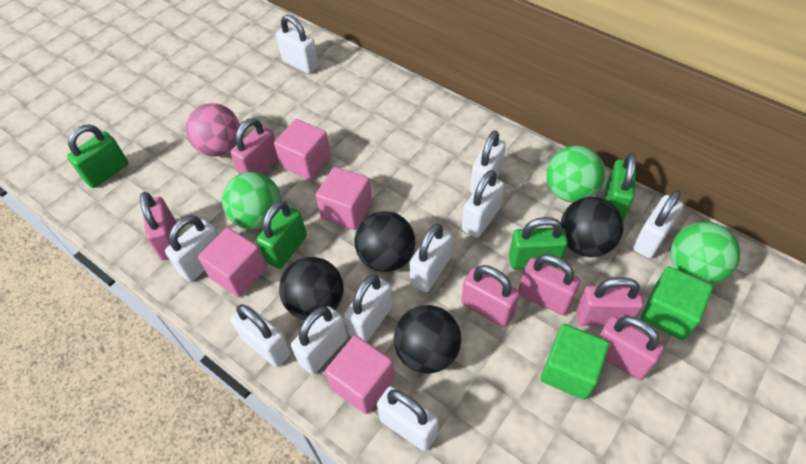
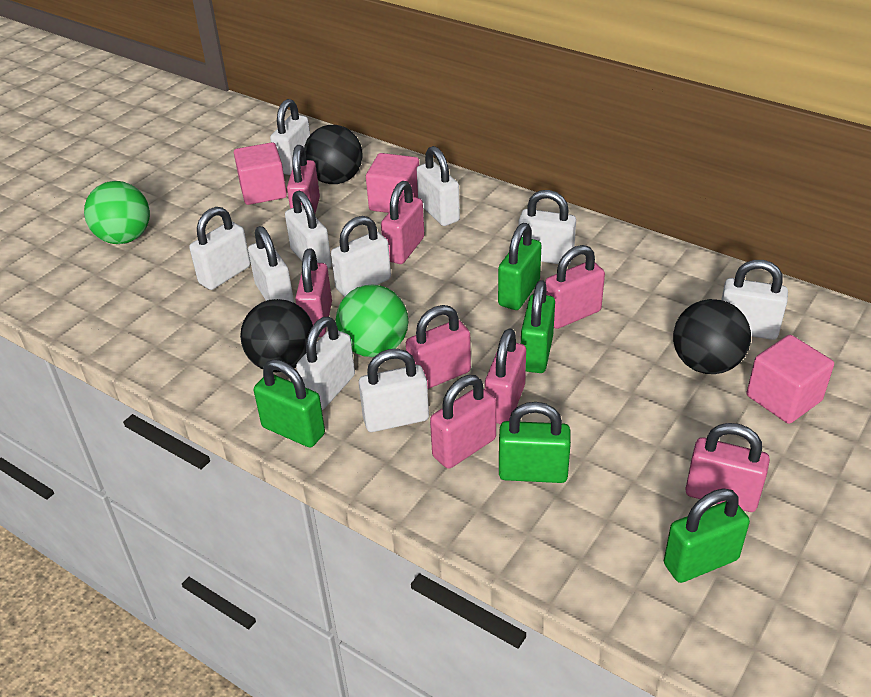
black ball: 4 -> 3
green ball: 3 -> 2
green cube: 2 -> 0
green padlock: 4 -> 5
pink ball: 1 -> 0
pink cube: 4 -> 3
pink padlock: 6 -> 8

